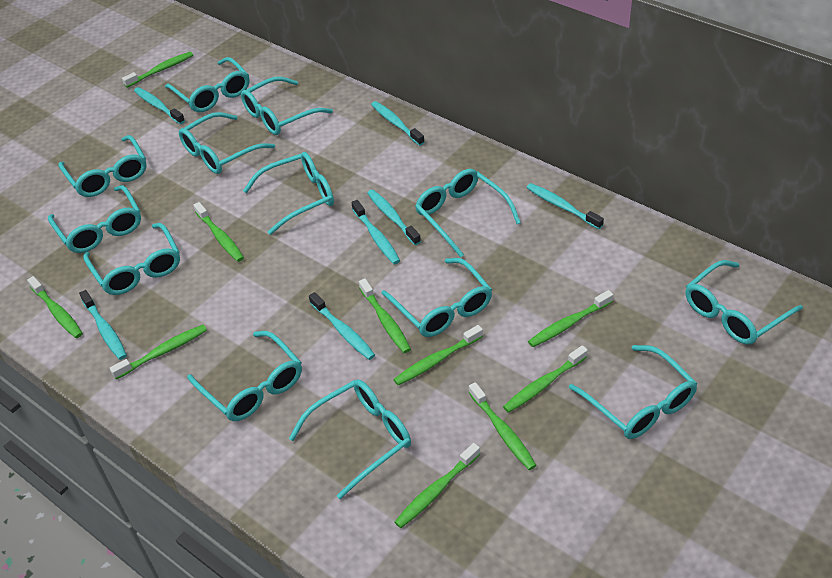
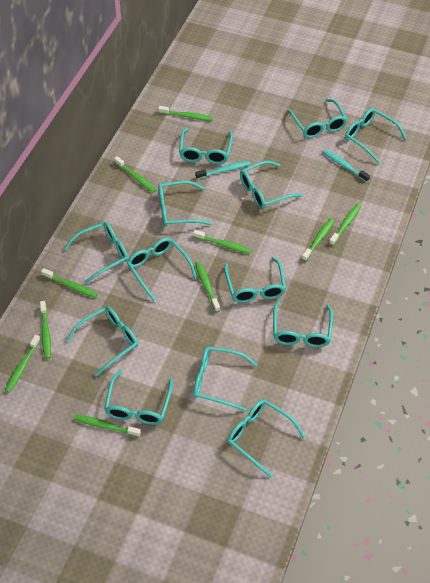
turquoise toothbrush: 7 -> 2

